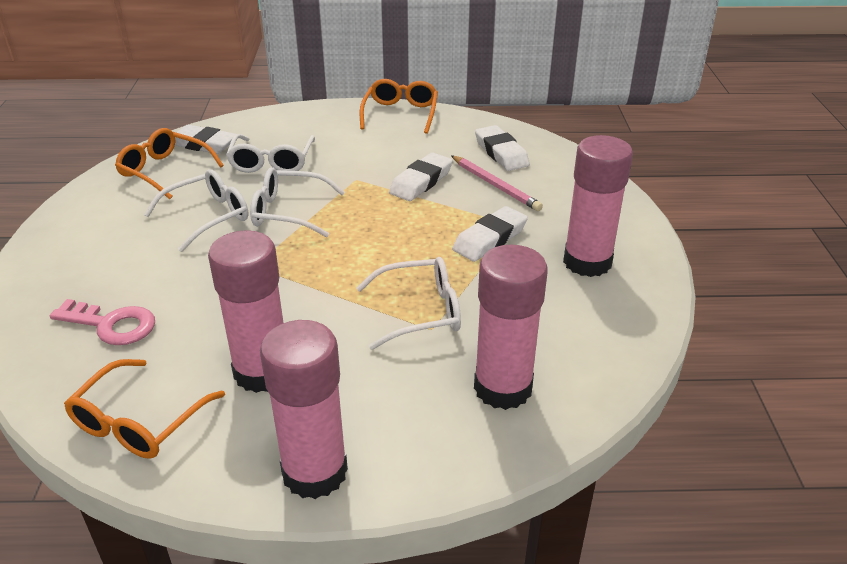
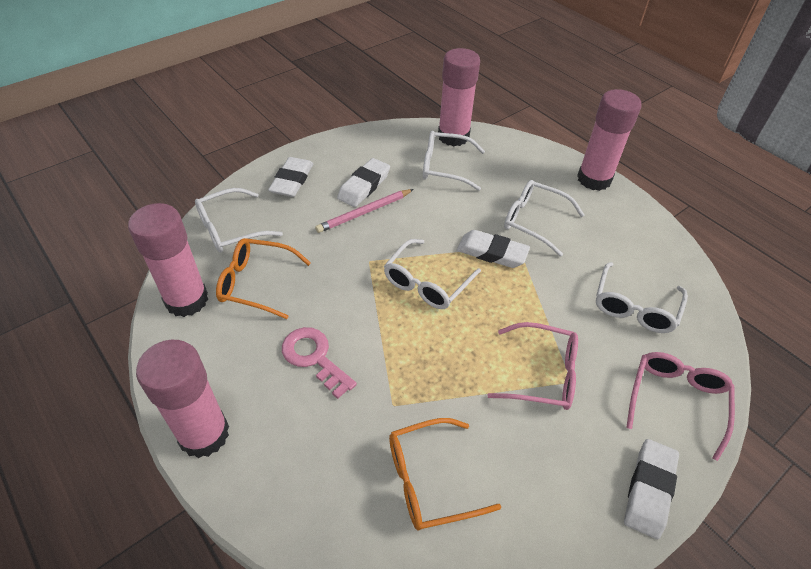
orange glasses: 3 -> 2
pink glasses: 0 -> 2
white glasses: 4 -> 5

